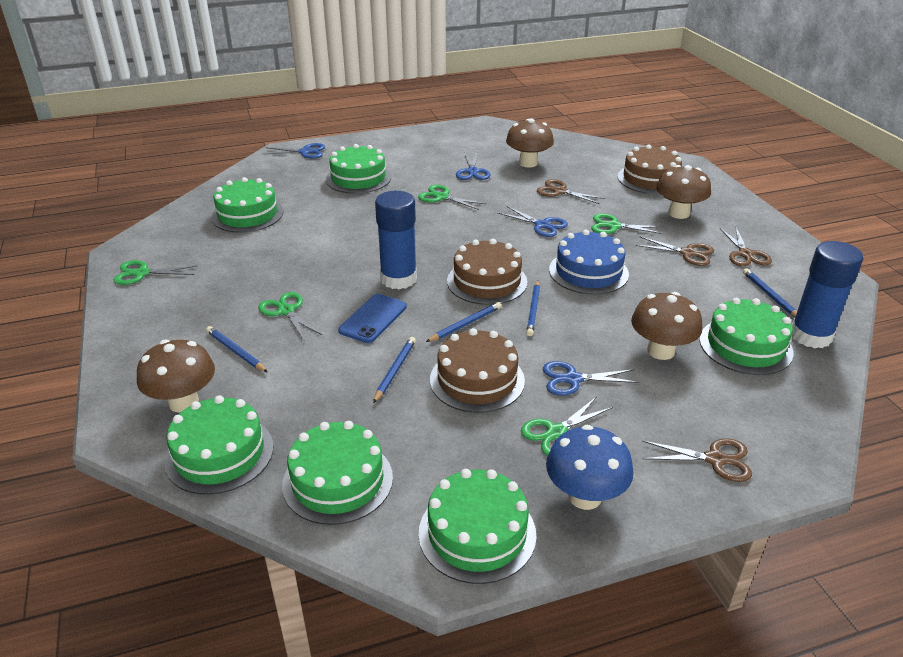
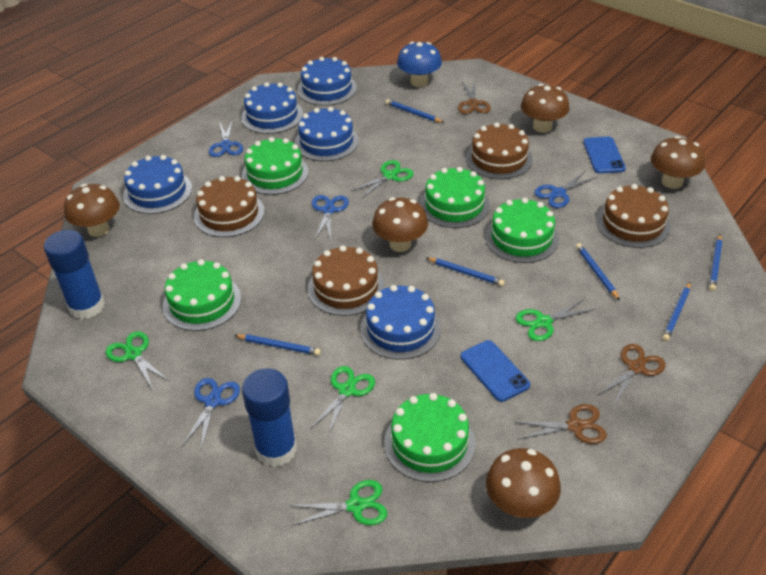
blue cake: 1 -> 5
blue pencil: 5 -> 6
blue phone: 1 -> 2
brown cake: 3 -> 4
brown mushroom: 4 -> 5
brown scissors: 4 -> 3
green cake: 6 -> 5

